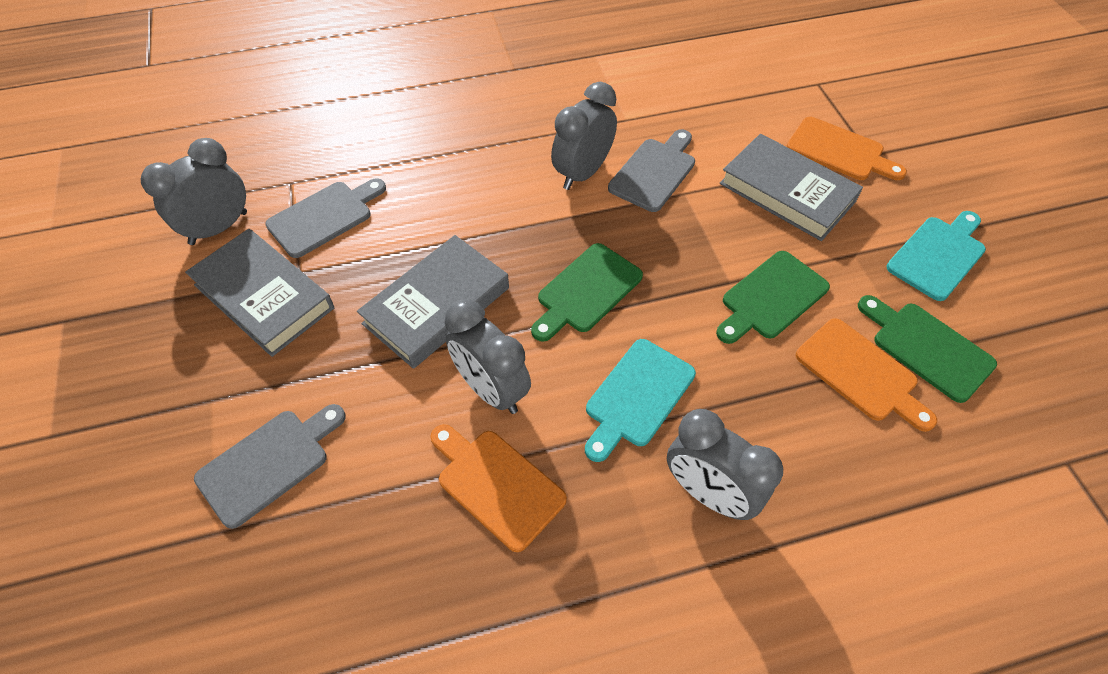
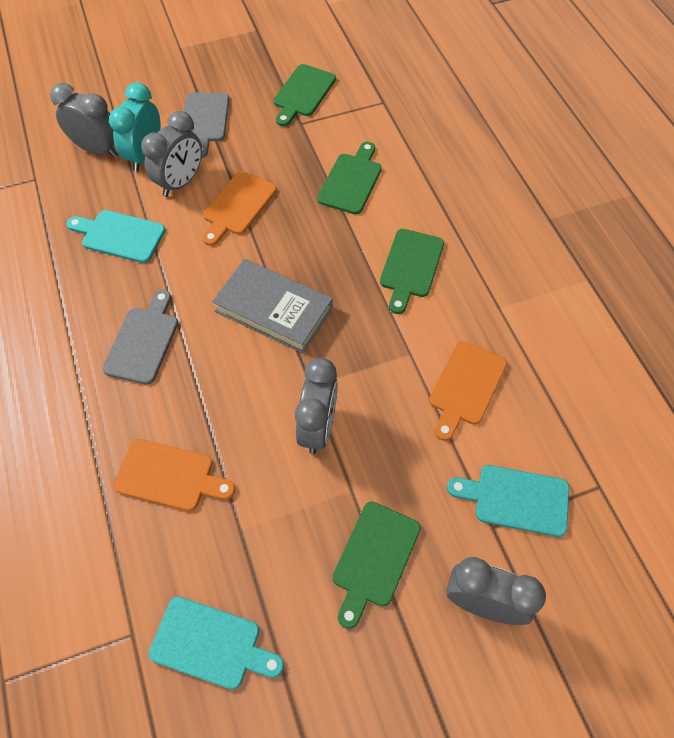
green cutting board: 3 -> 4
grey book: 3 -> 1
grey cutting board: 3 -> 2
turquoise clock: 0 -> 1
turquoise cutting board: 2 -> 3

